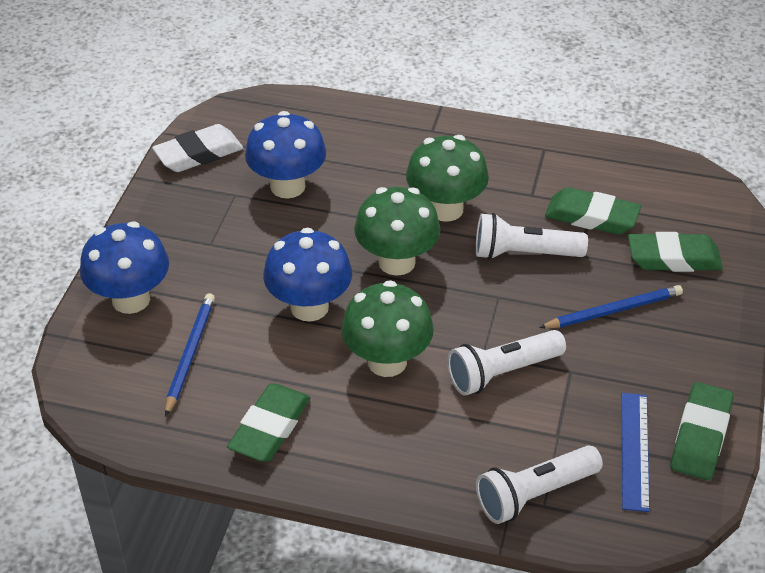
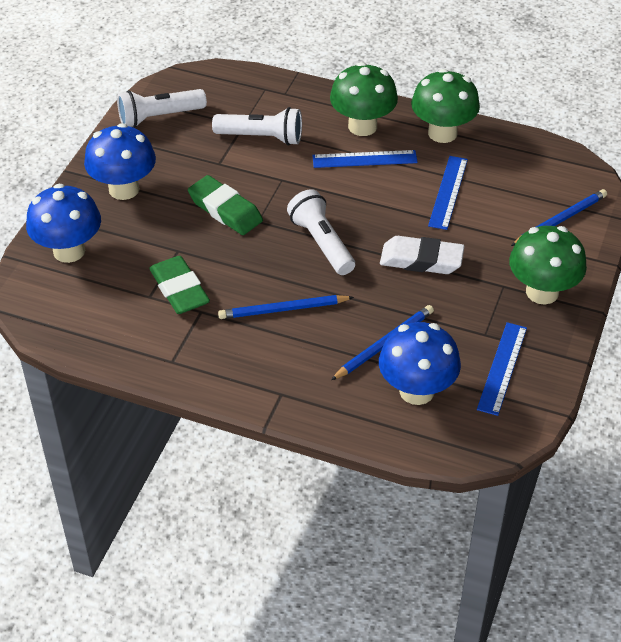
blue pencil: 2 -> 3
blue ruler: 1 -> 3
green eraser: 4 -> 2

